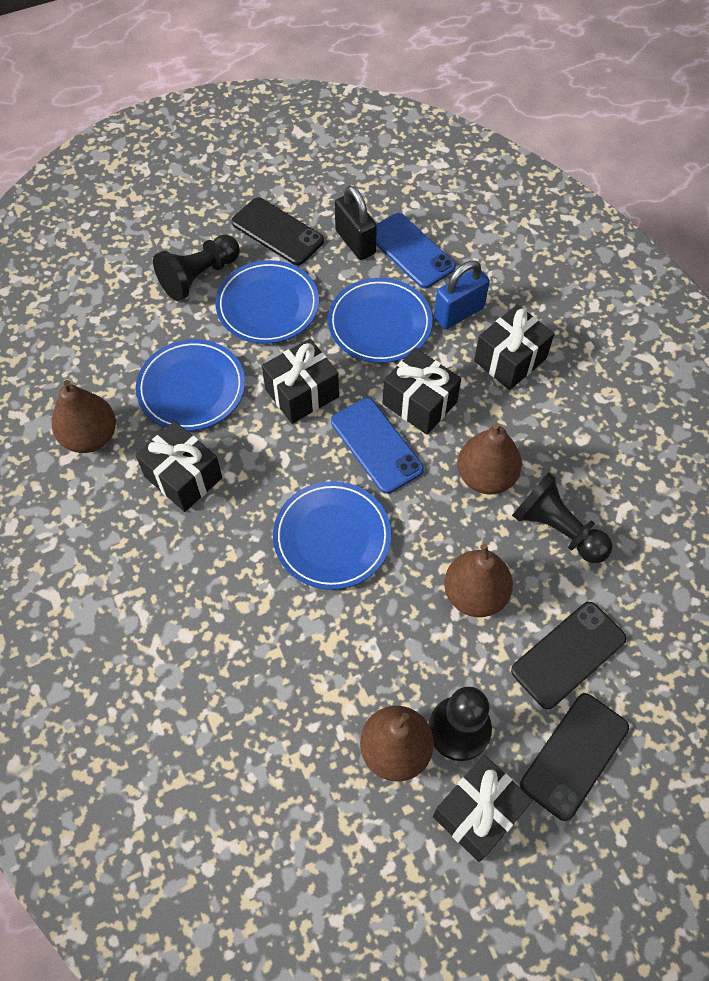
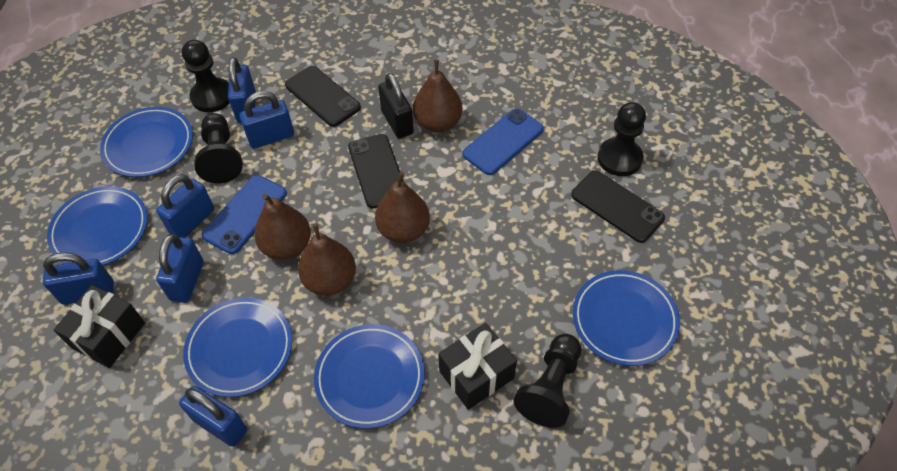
black gift: 5 -> 2
black pawn: 3 -> 4
blue padlock: 1 -> 6
blue plate: 4 -> 5

